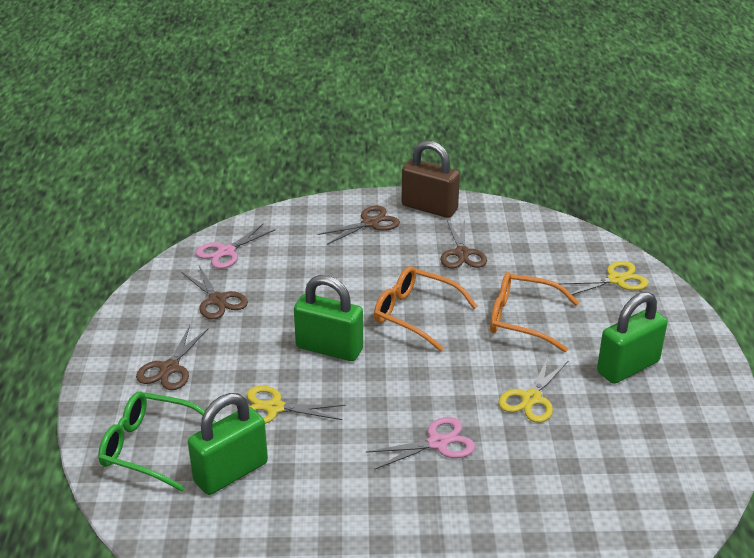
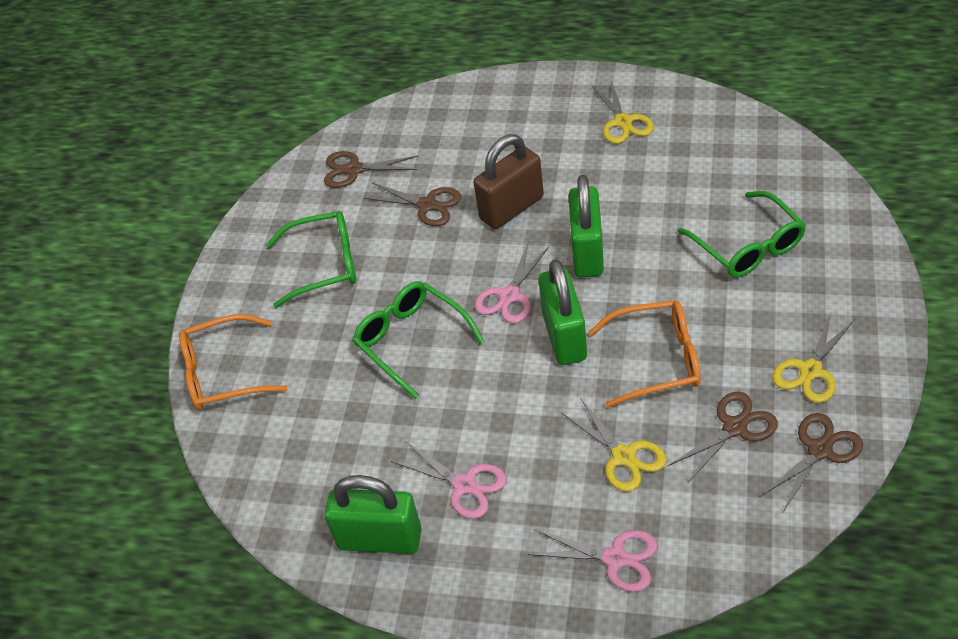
green glasses: 1 -> 3
pink scissors: 2 -> 3

